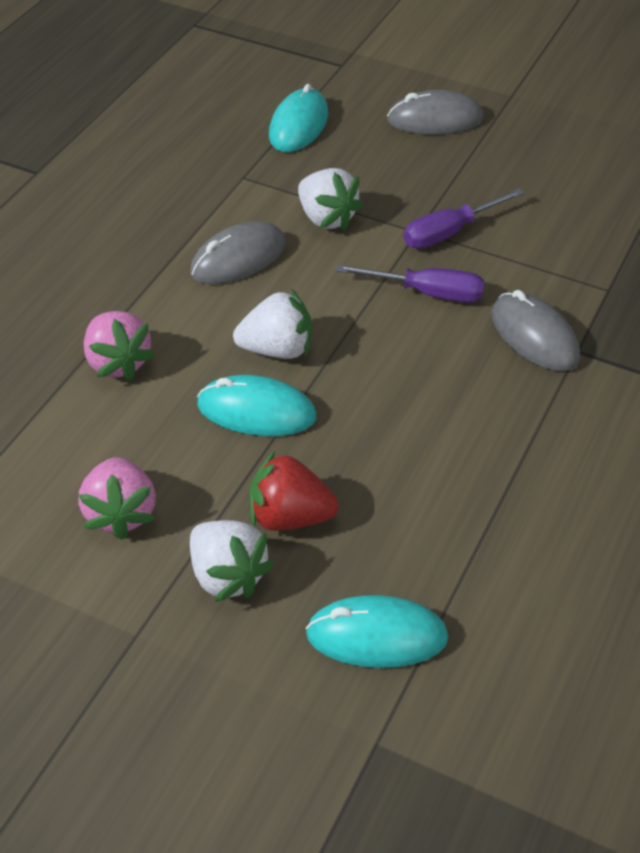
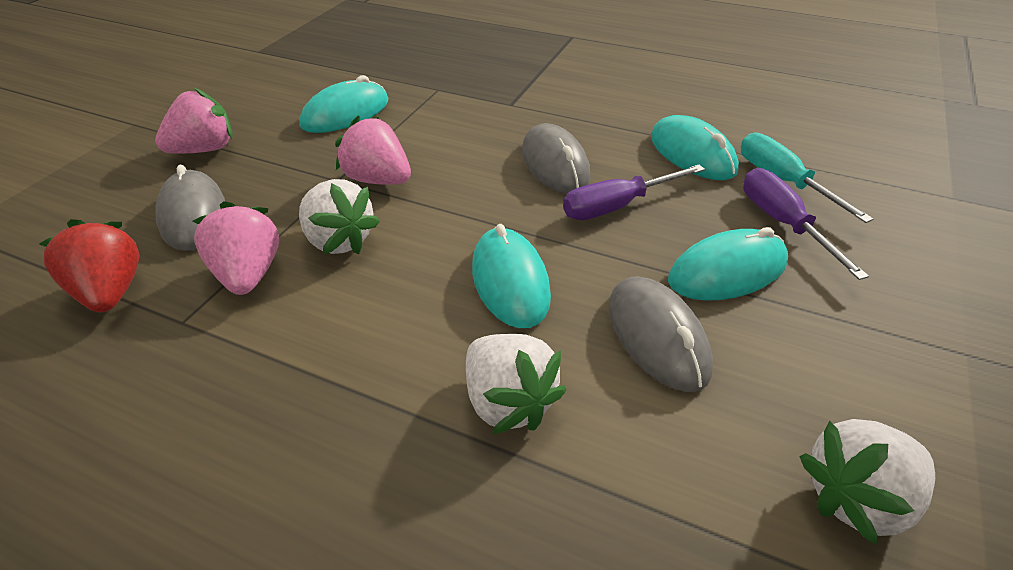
pink strawberry: 2 -> 3
turquoise mouse: 3 -> 4
turquoise screwdriver: 0 -> 1

